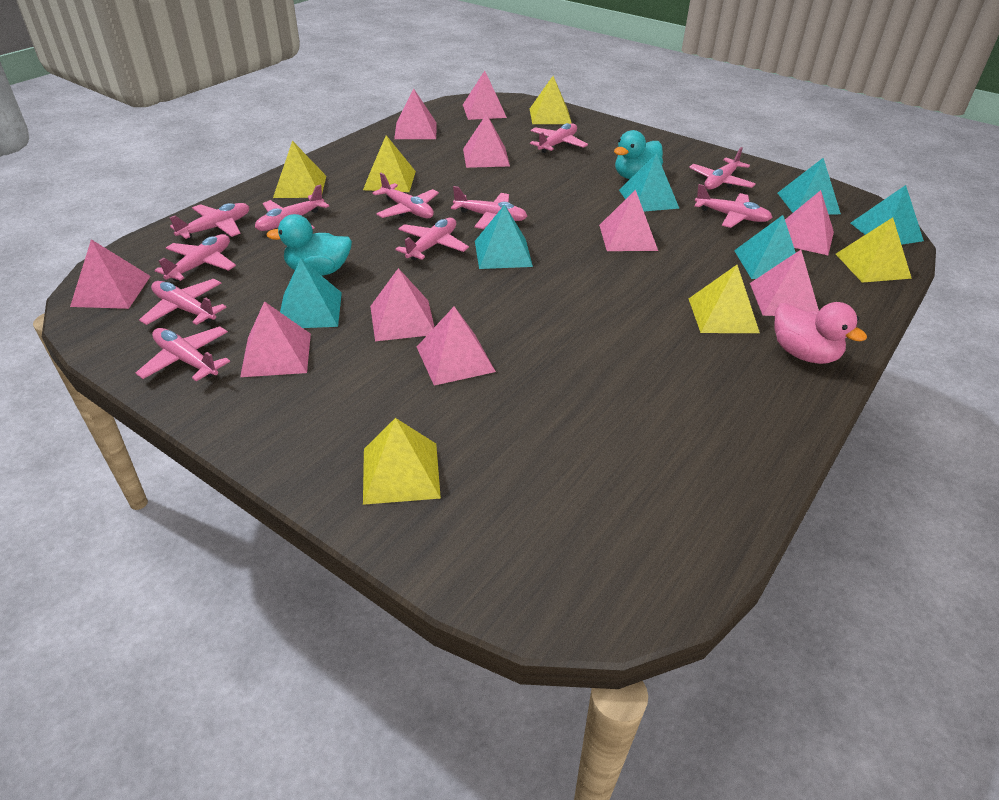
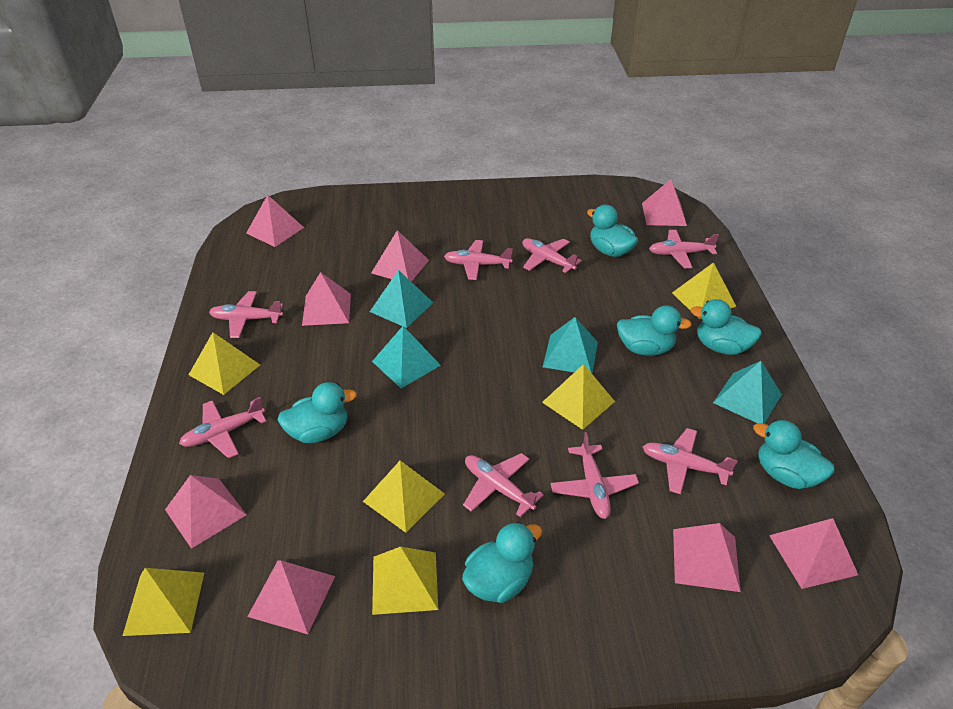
pink duck: 1 -> 0
pink plane: 11 -> 8
pink pyramid: 10 -> 8
turquoise duck: 2 -> 6
turquoise pyramid: 6 -> 4

